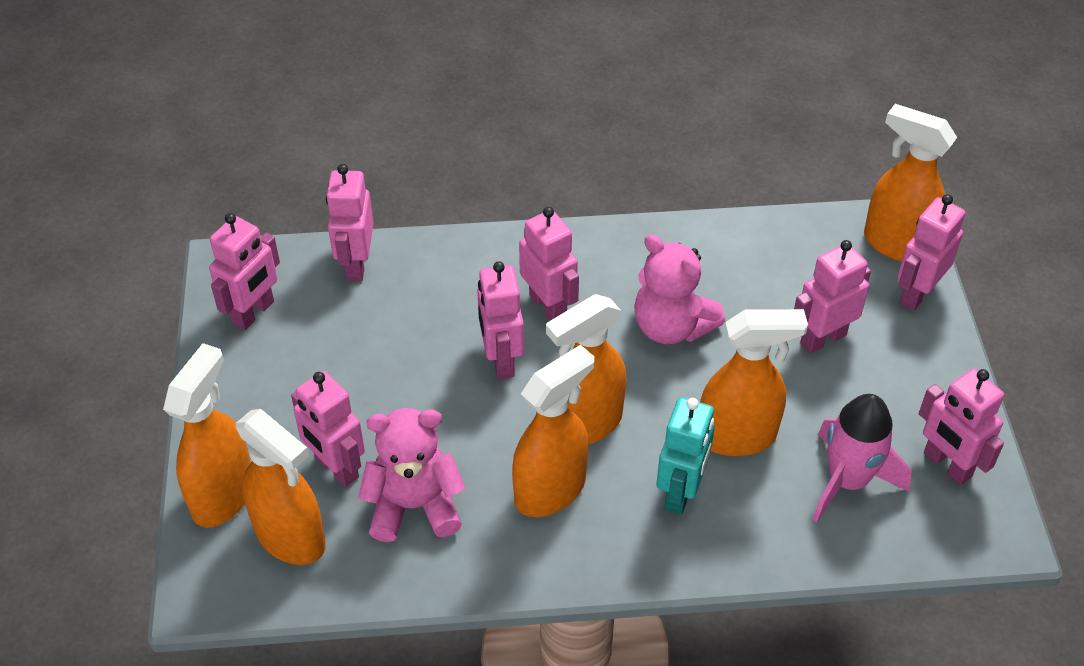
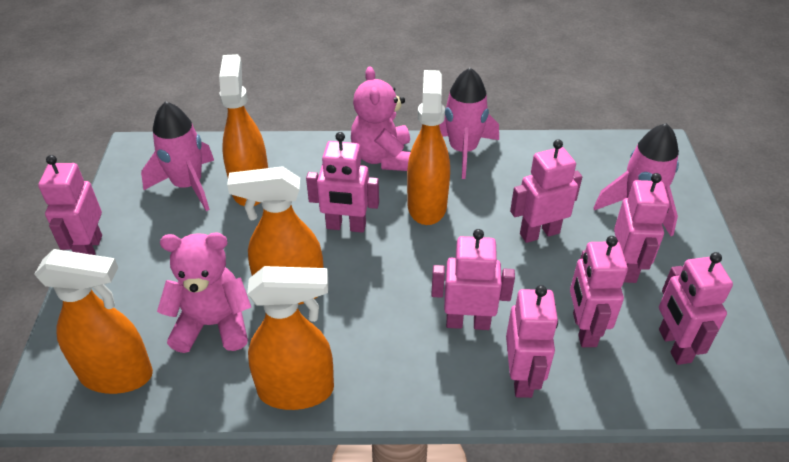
orange spray bottle: 6 -> 5
pink rocket: 1 -> 3
turquoise robot: 1 -> 0

